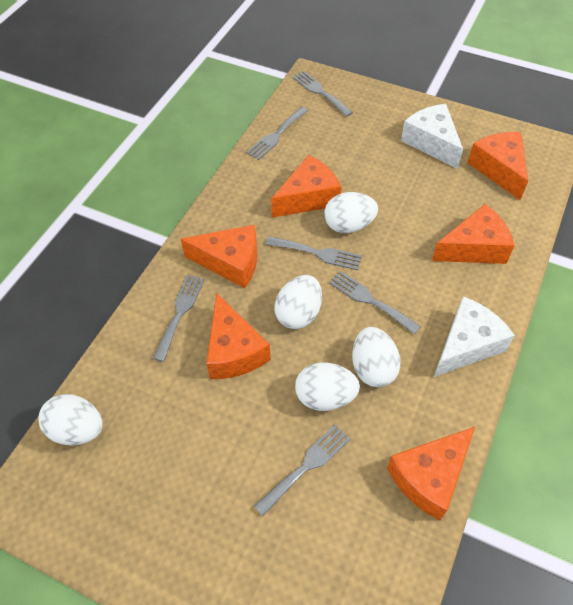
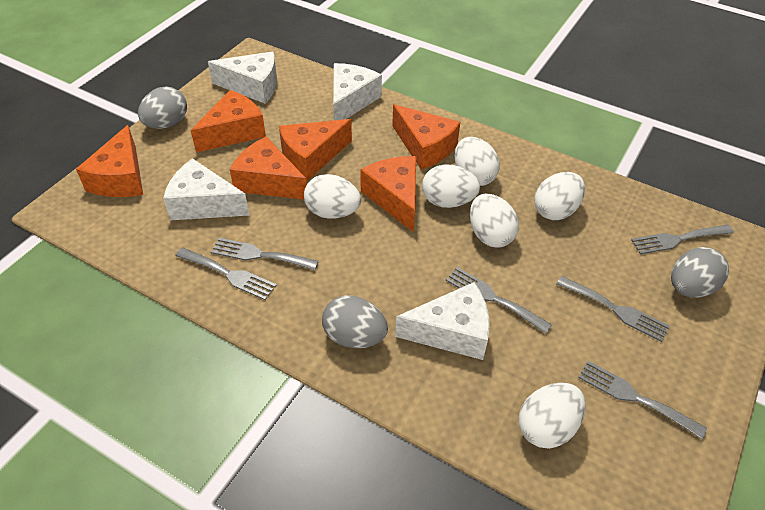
grey egg: 0 -> 3
white cheese: 2 -> 4
white egg: 5 -> 6

